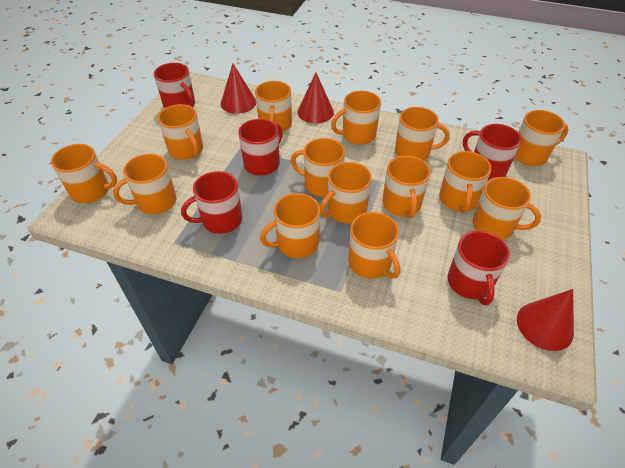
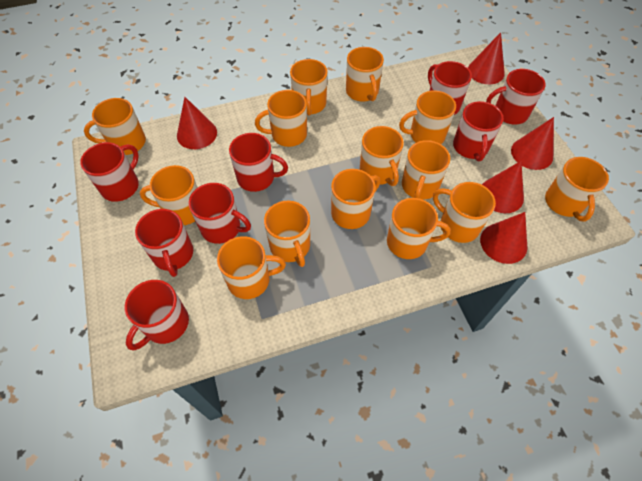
red cone: 3 -> 5
red mug: 5 -> 8

